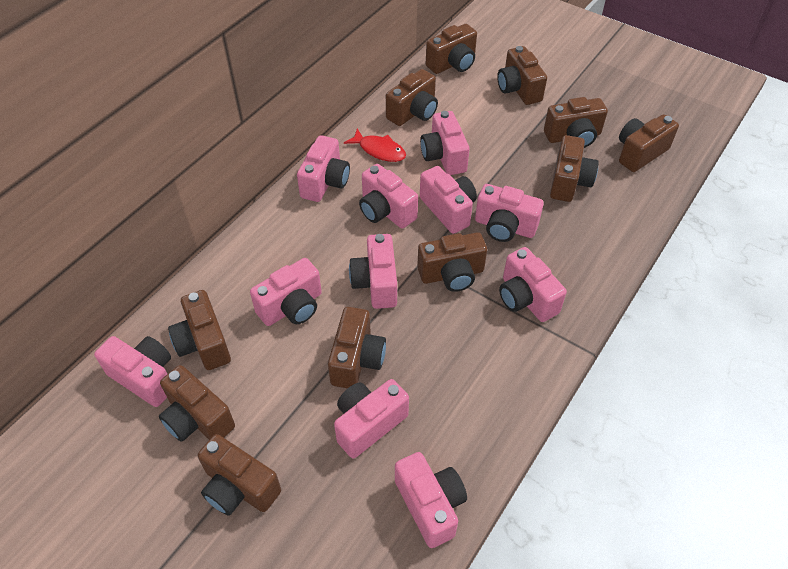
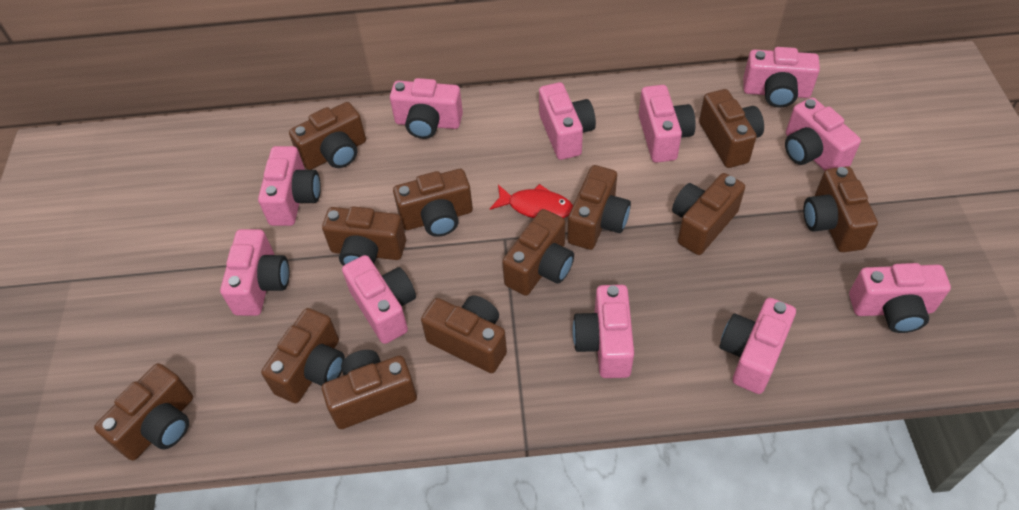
brown camera: 11 -> 12

